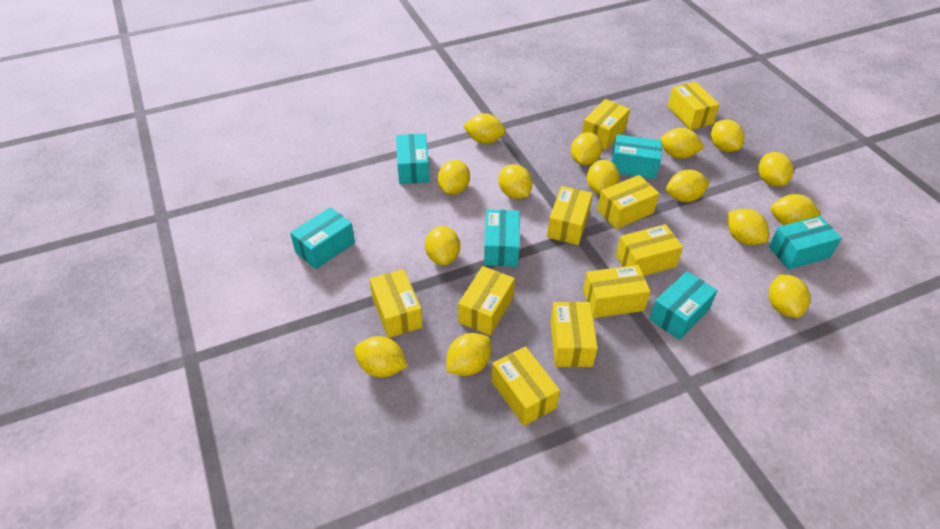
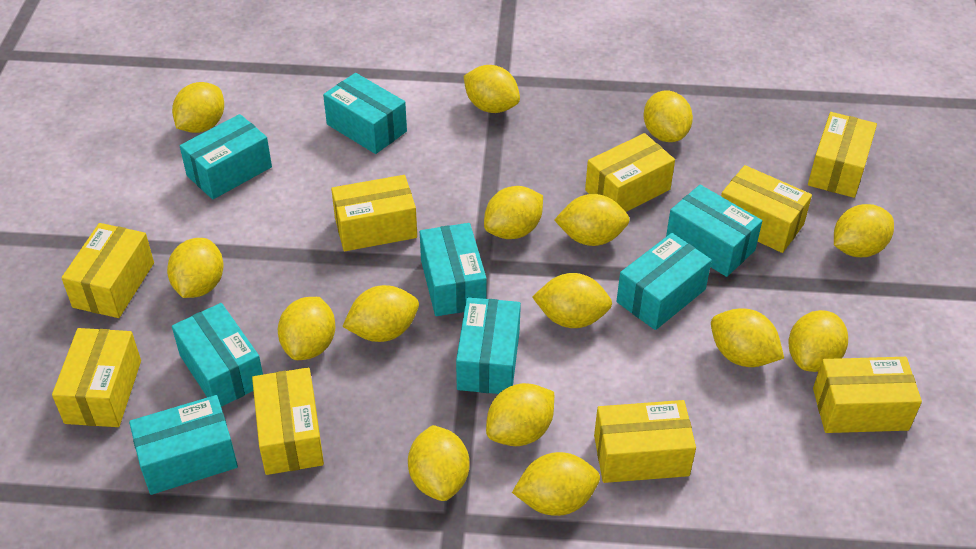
turquoise box: 6 -> 8
yellow box: 10 -> 9

